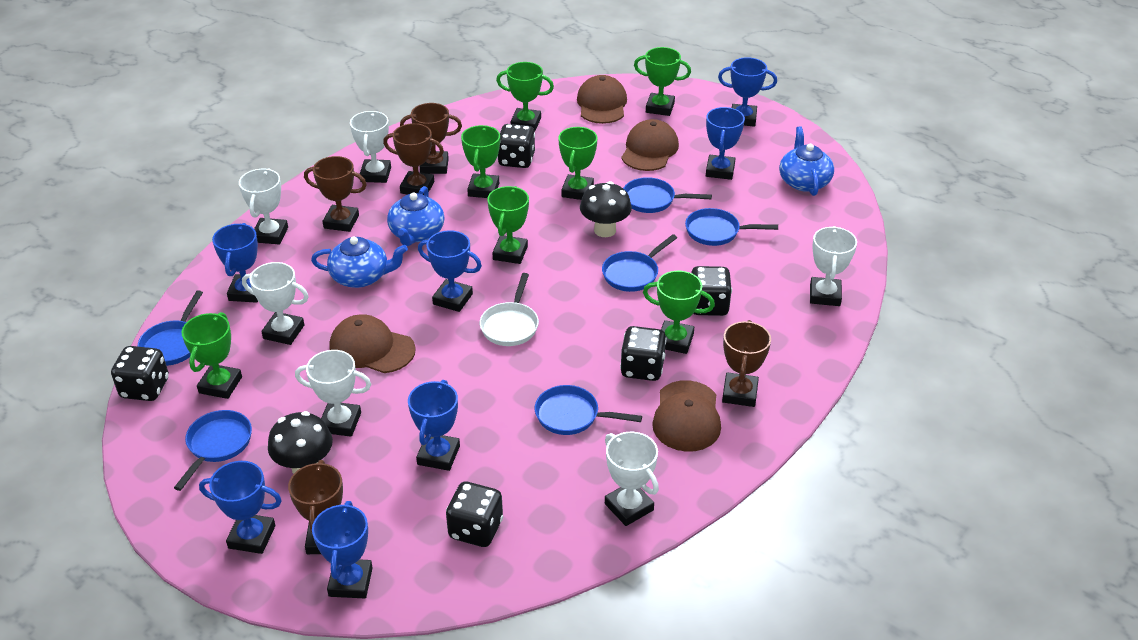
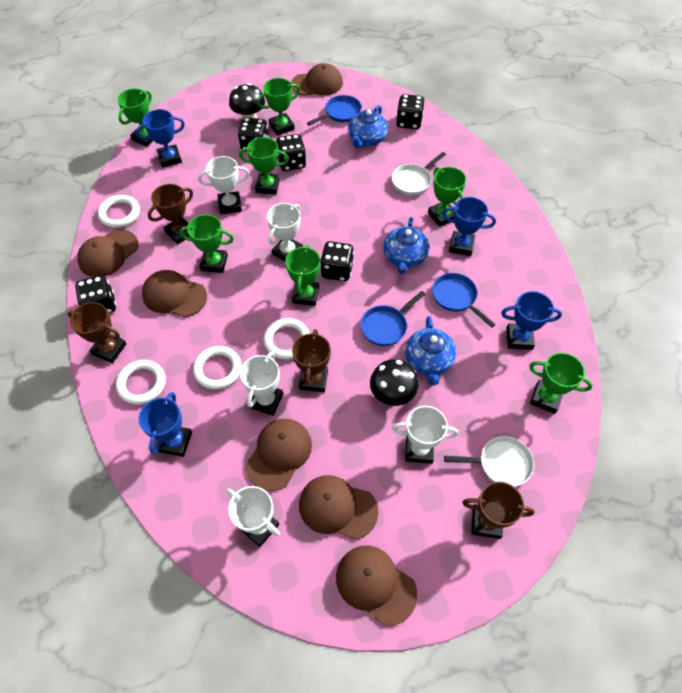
blue pan: 6 -> 3
blue trophy: 7 -> 4
brown cap: 4 -> 6
brown trophy: 5 -> 4
white pan: 1 -> 2
white ring: 0 -> 4
white trophy: 6 -> 5

